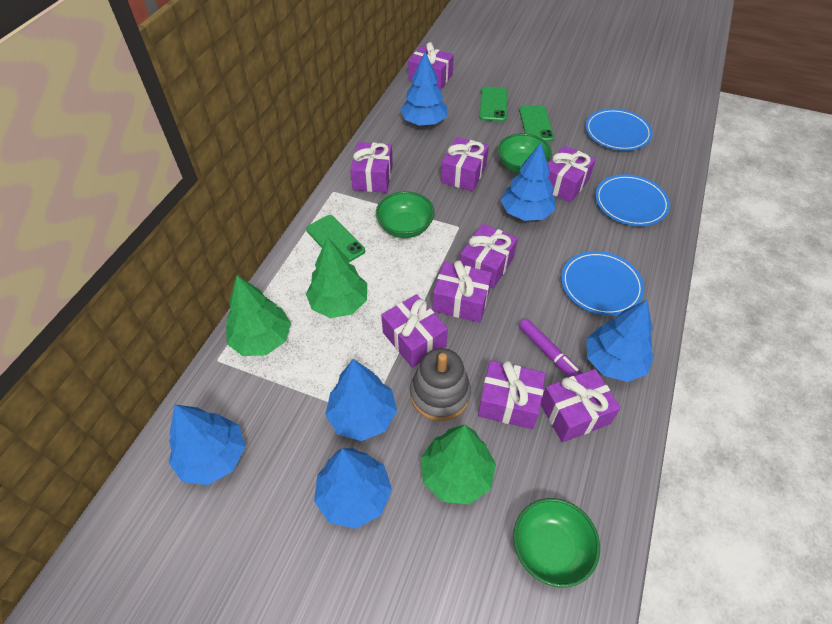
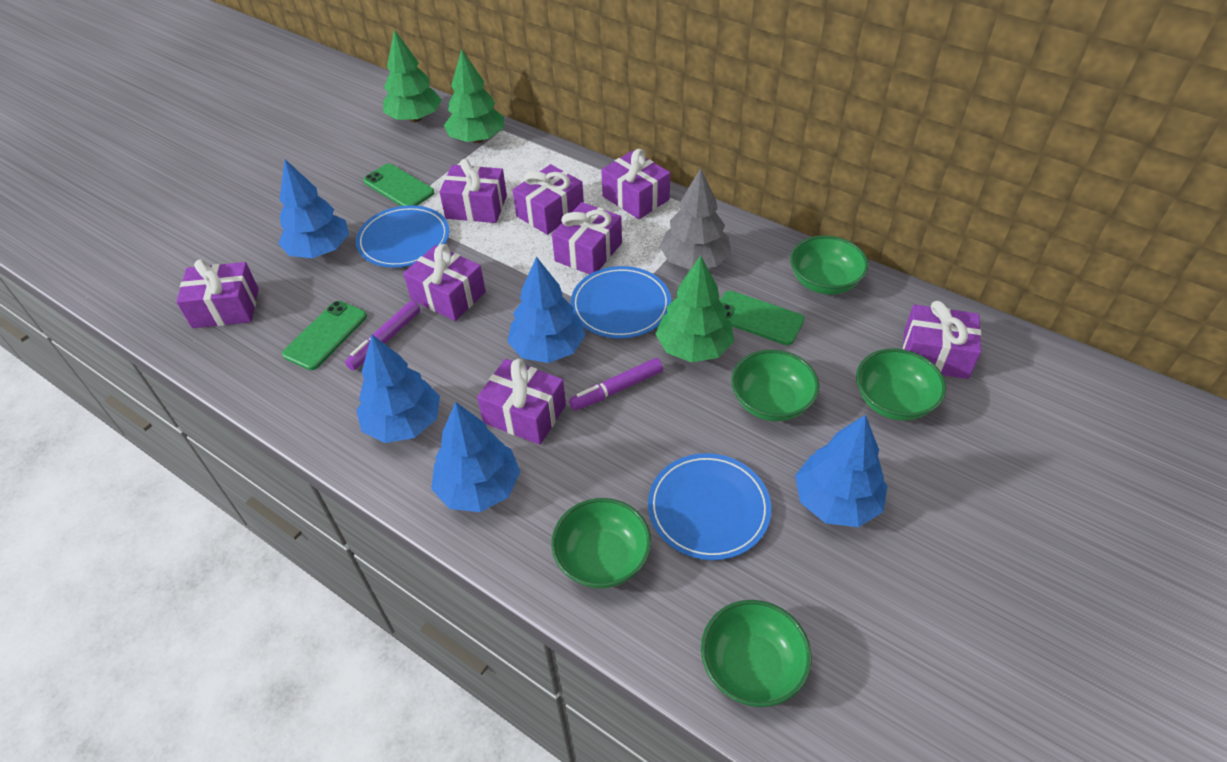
blue tree: 6 -> 5
green bowl: 3 -> 5
grey stacking toy: 1 -> 0
grey tree: 0 -> 1
purple gift: 9 -> 8
purple marker: 1 -> 2

